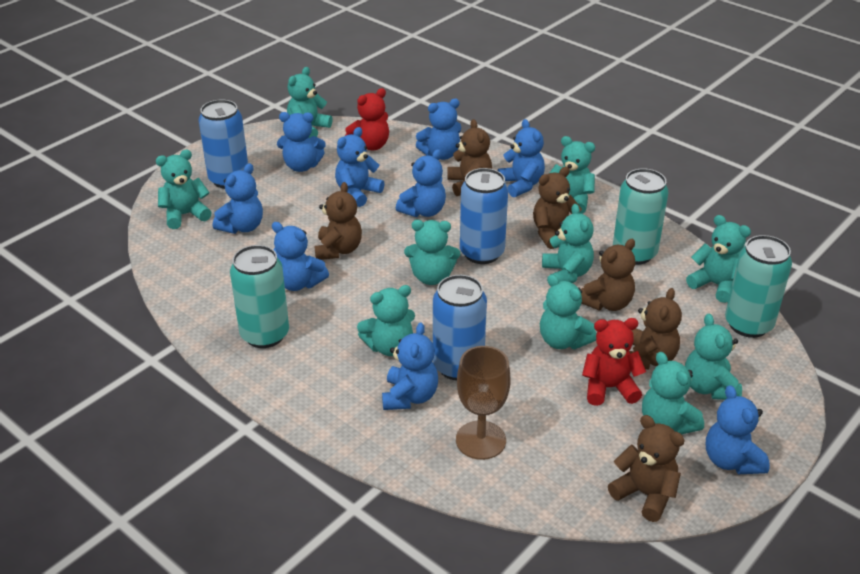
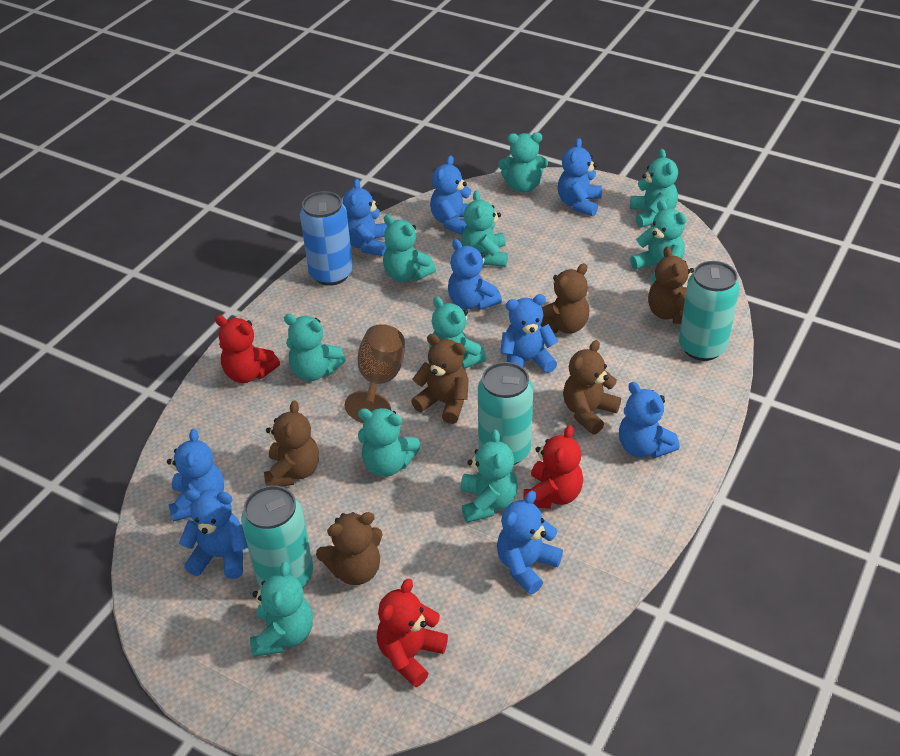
blue can: 3 -> 1
red teddy bear: 2 -> 3

